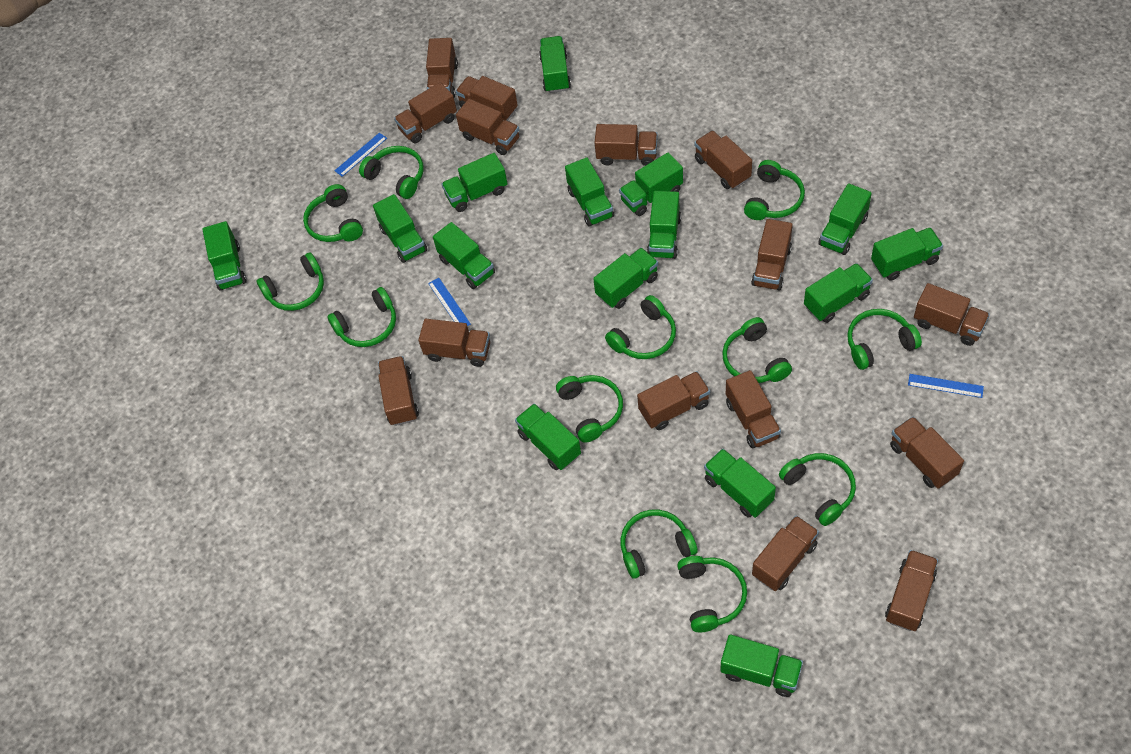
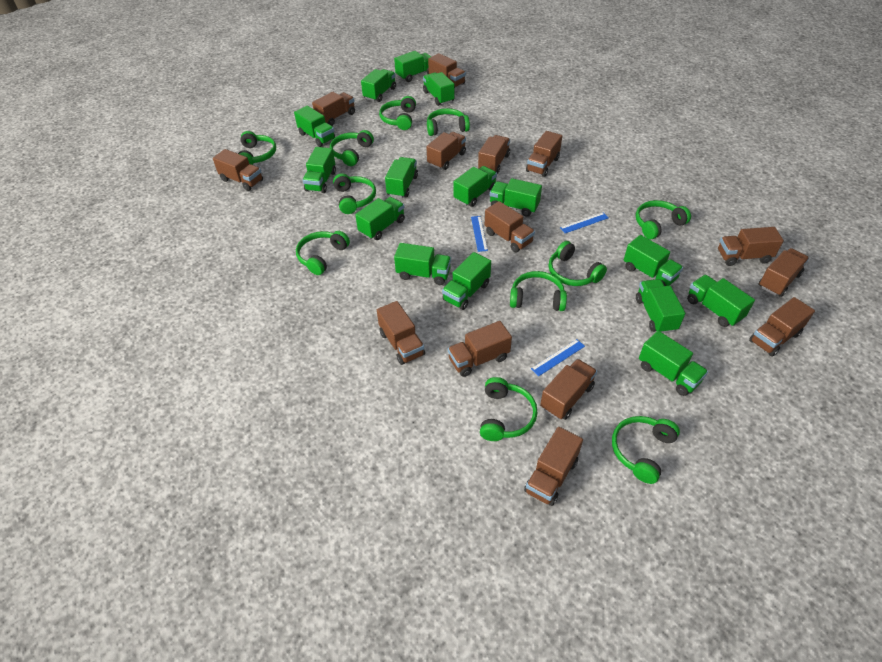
brown truck: 15 -> 14
green headphones: 12 -> 11

